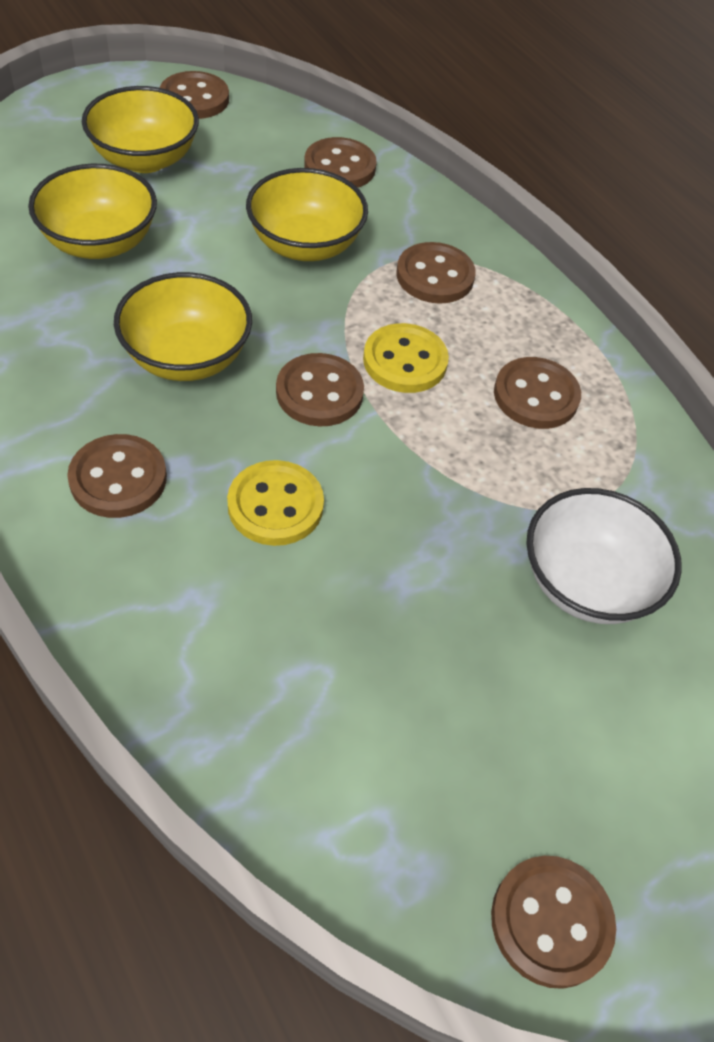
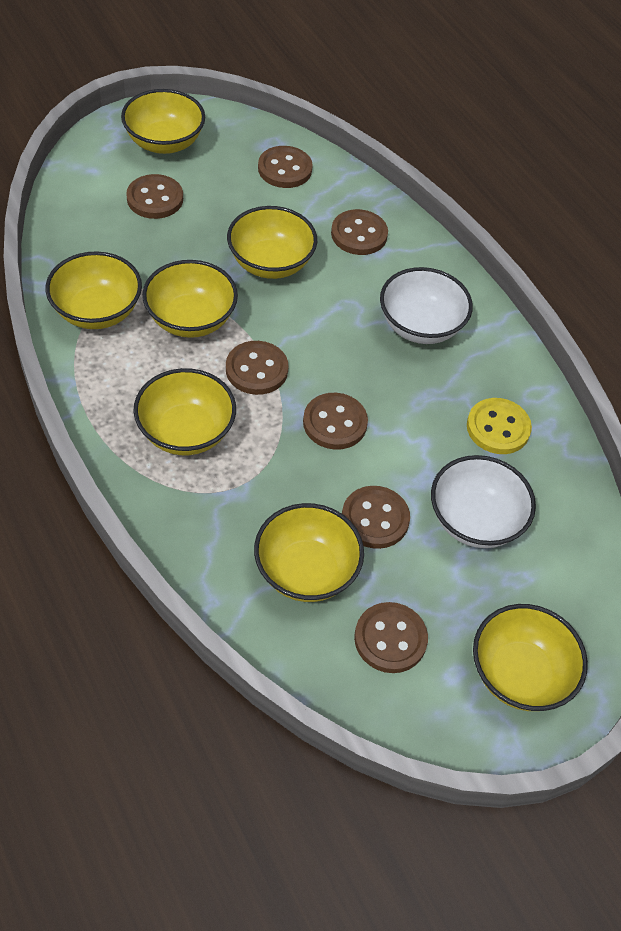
white bowl: 1 -> 2
yellow bowl: 4 -> 7
yellow button: 2 -> 1

